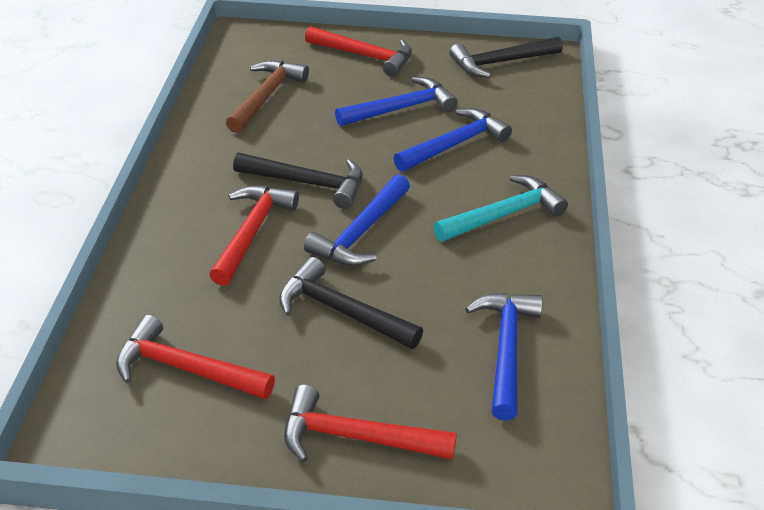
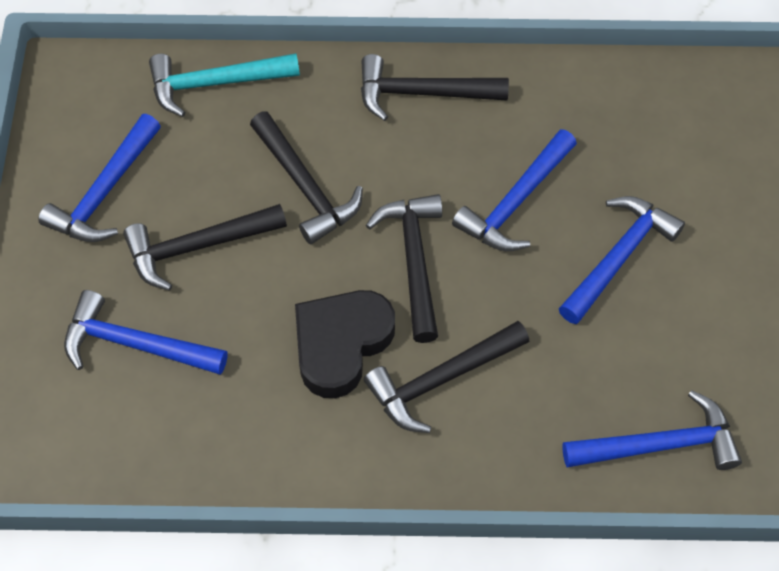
black hammer: 3 -> 5
black heart: 0 -> 1
blue hammer: 4 -> 5
brown hammer: 1 -> 0
red hammer: 4 -> 0

